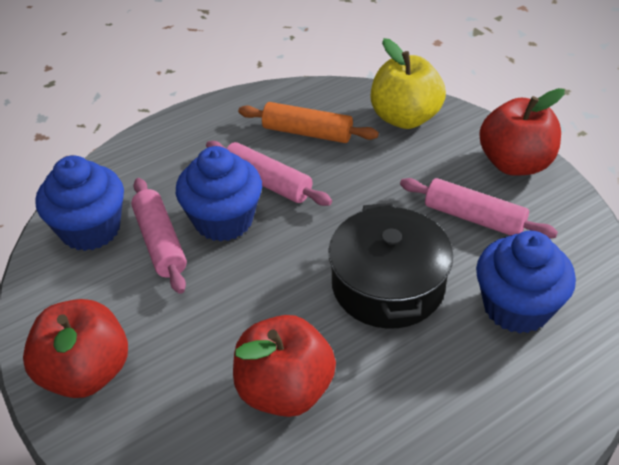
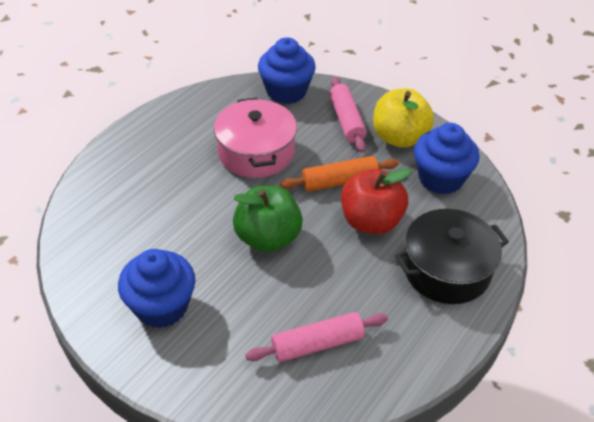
green apple: 0 -> 1
pink pot: 0 -> 1
pink rolling pin: 3 -> 2
red apple: 3 -> 1

